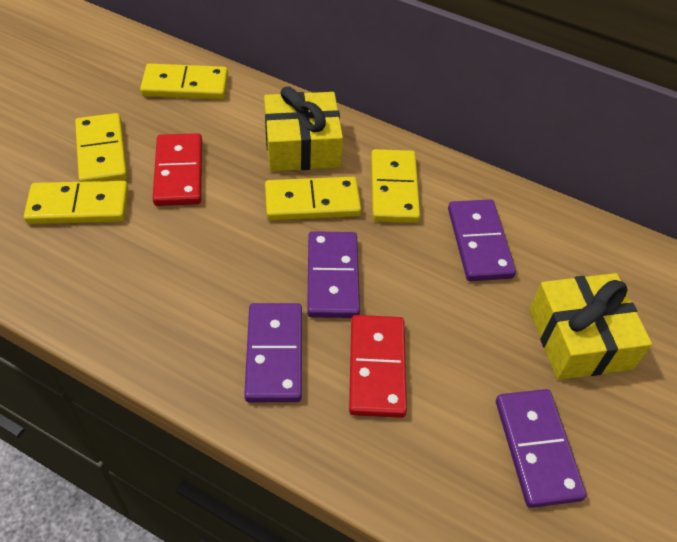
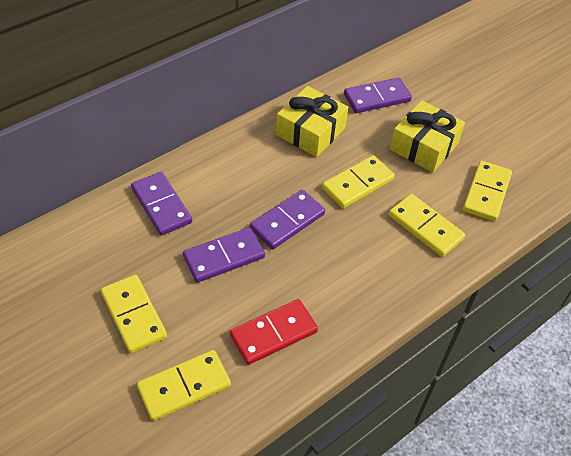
red domino: 2 -> 1

